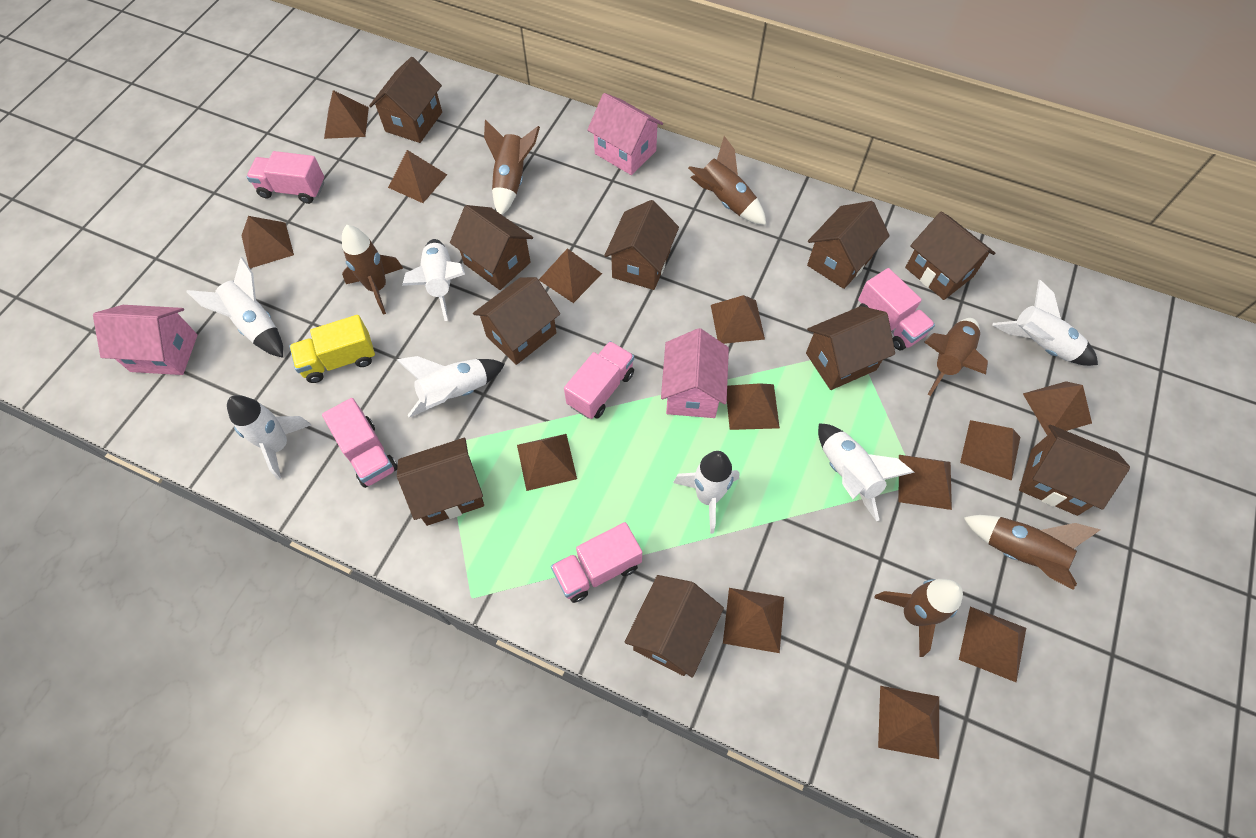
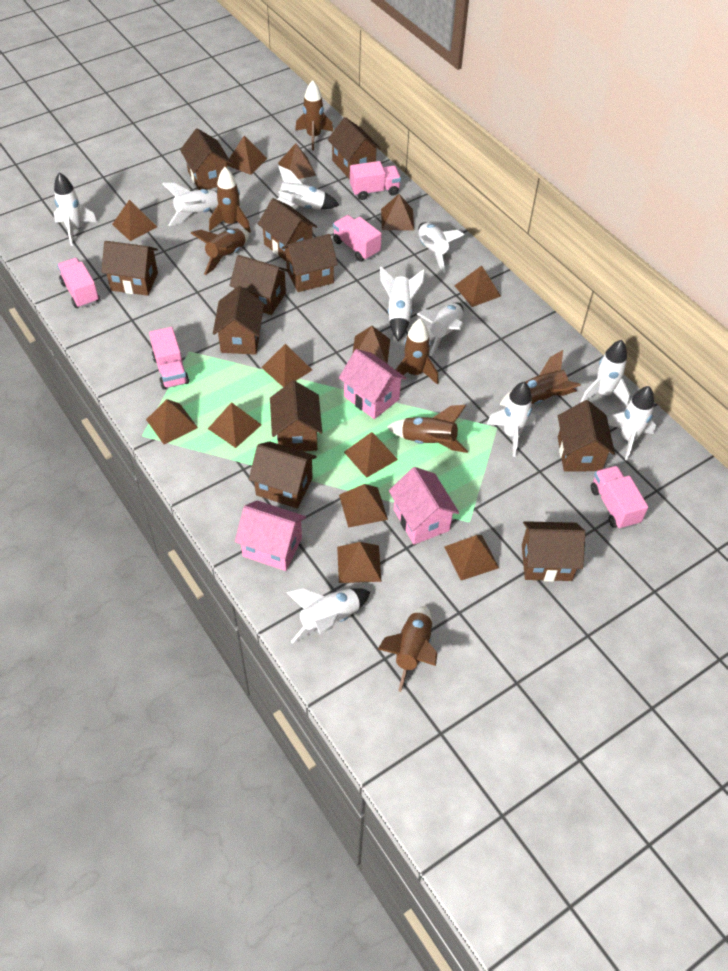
brown house: 10 -> 11
brown rocket: 6 -> 7
white rocket: 7 -> 10
yellow truck: 1 -> 0

